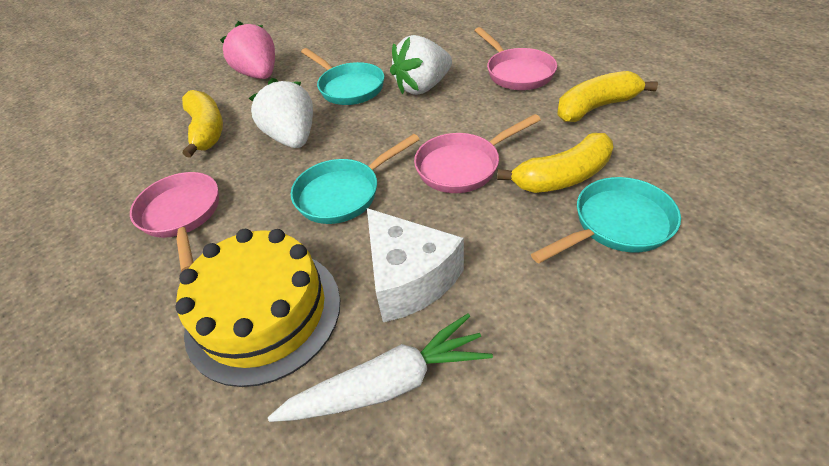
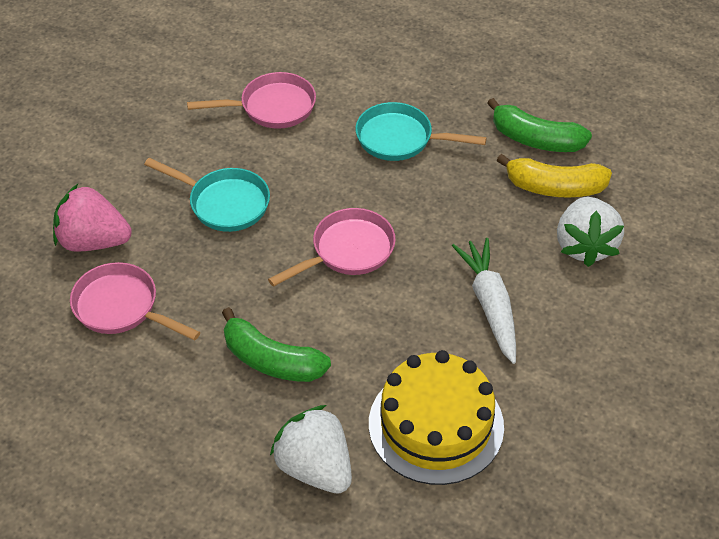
green banana: 0 -> 2
turquoise pan: 3 -> 2
white cheese: 1 -> 0
yellow banana: 3 -> 1

